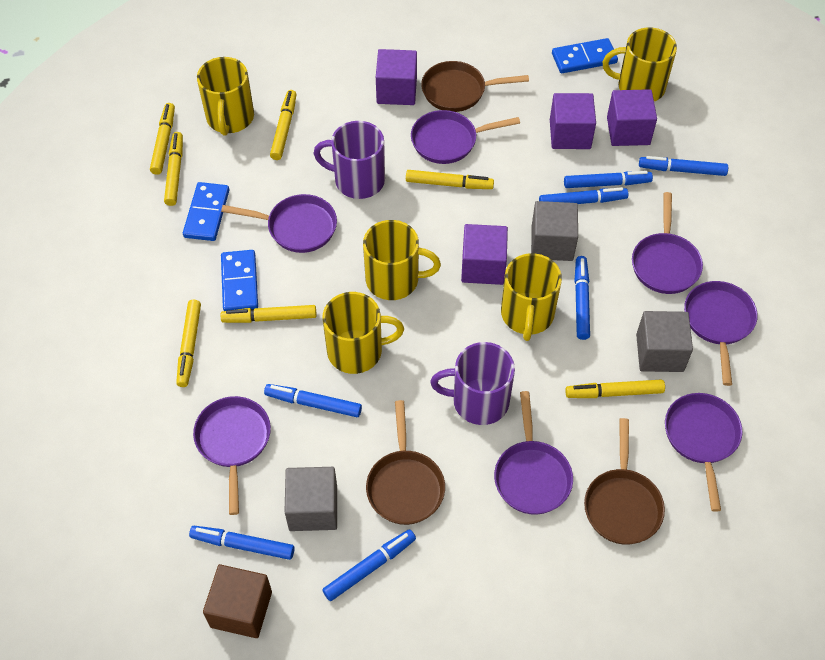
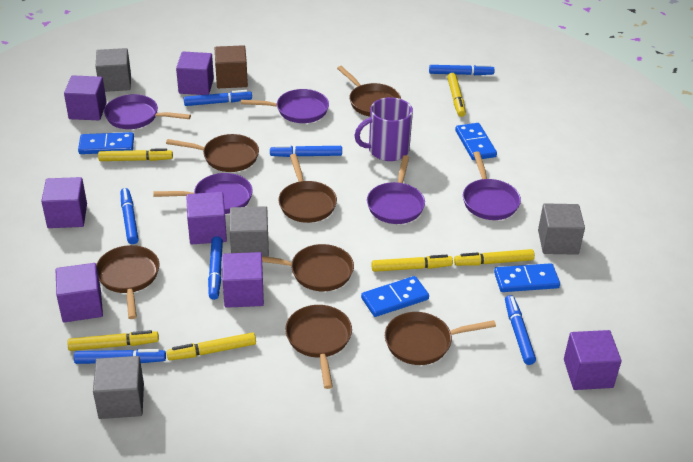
blue domino: 3 -> 4
brown pan: 3 -> 7
grey cube: 3 -> 4
purple cube: 4 -> 7
purple mug: 2 -> 1
purple pan: 7 -> 5
yellow marker: 7 -> 6
yellow mug: 5 -> 0

